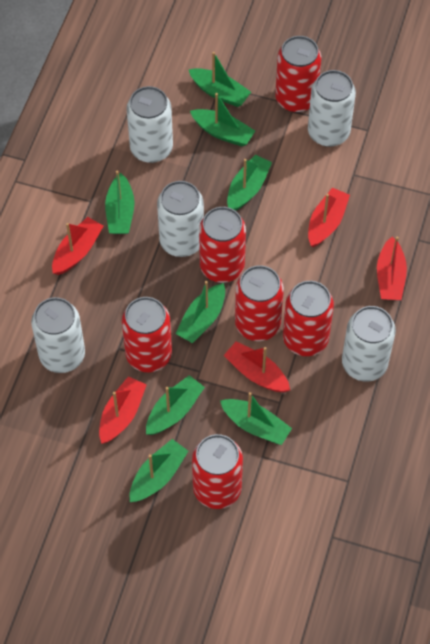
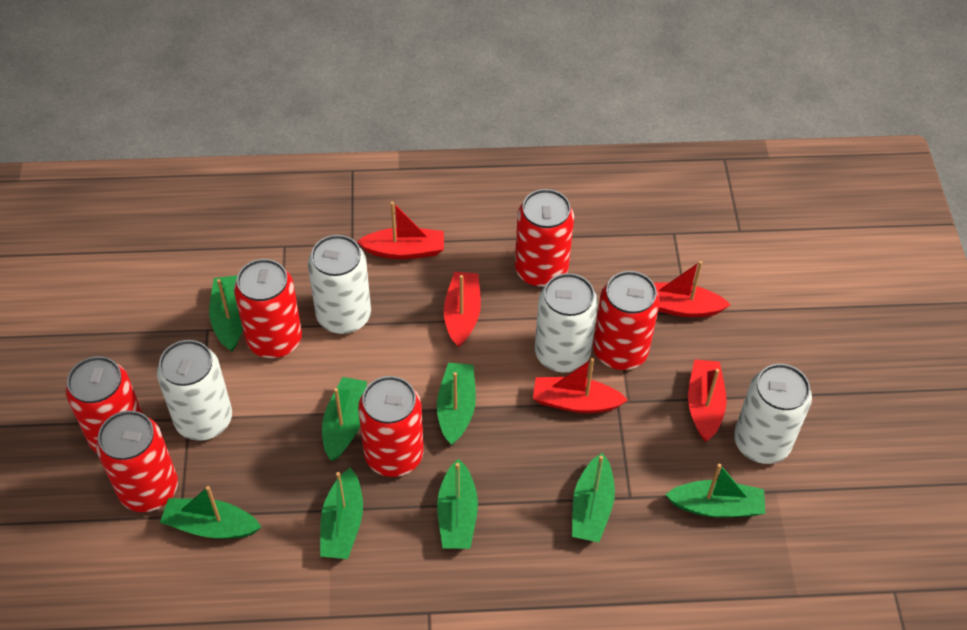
white can: 5 -> 4

